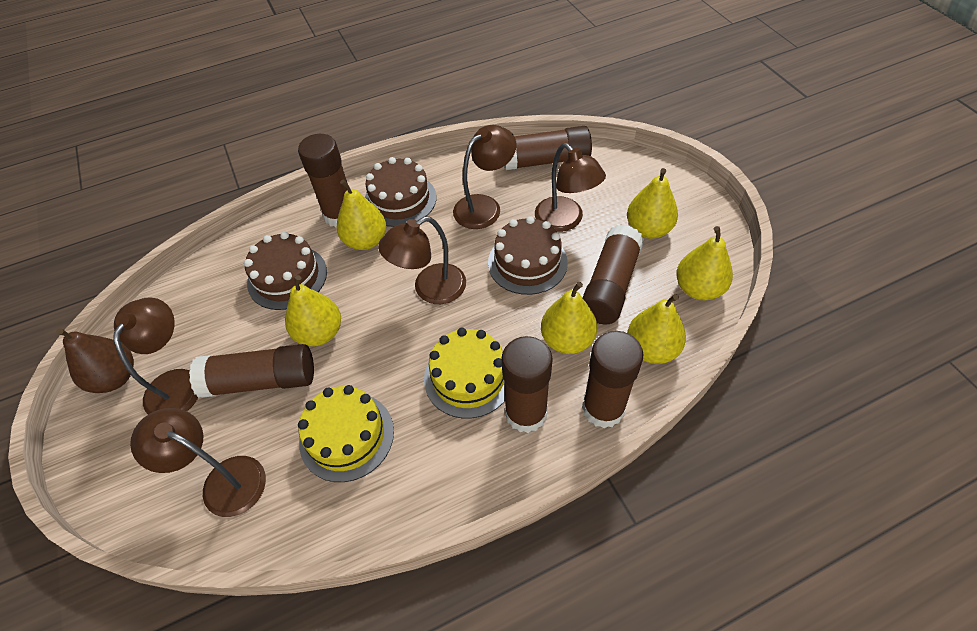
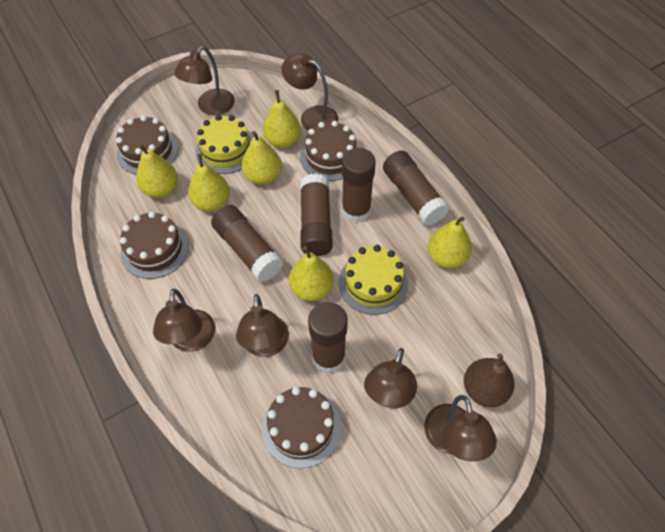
brown cake: 3 -> 4
brown glue stick: 6 -> 5
brown lamp: 5 -> 6

